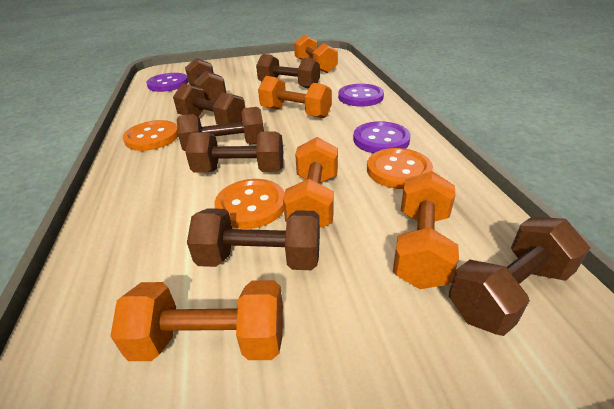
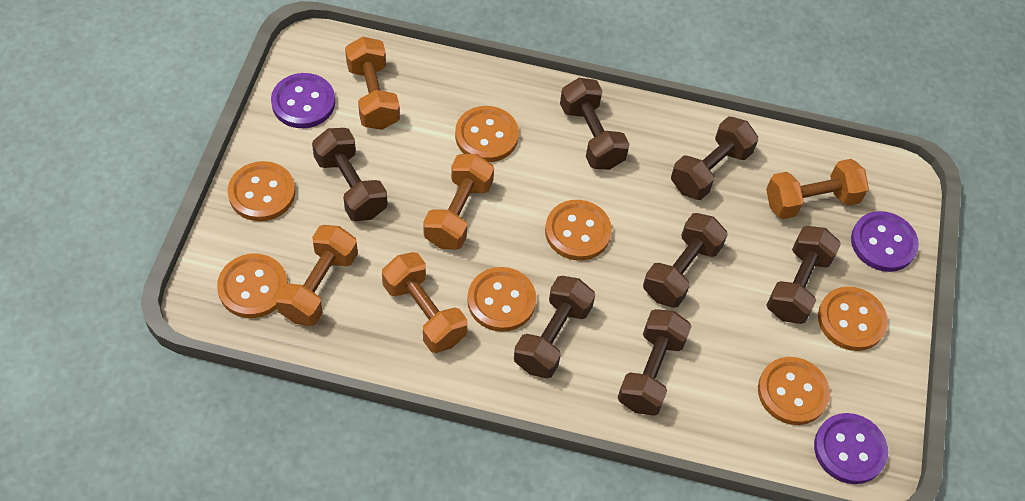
orange button: 3 -> 7

